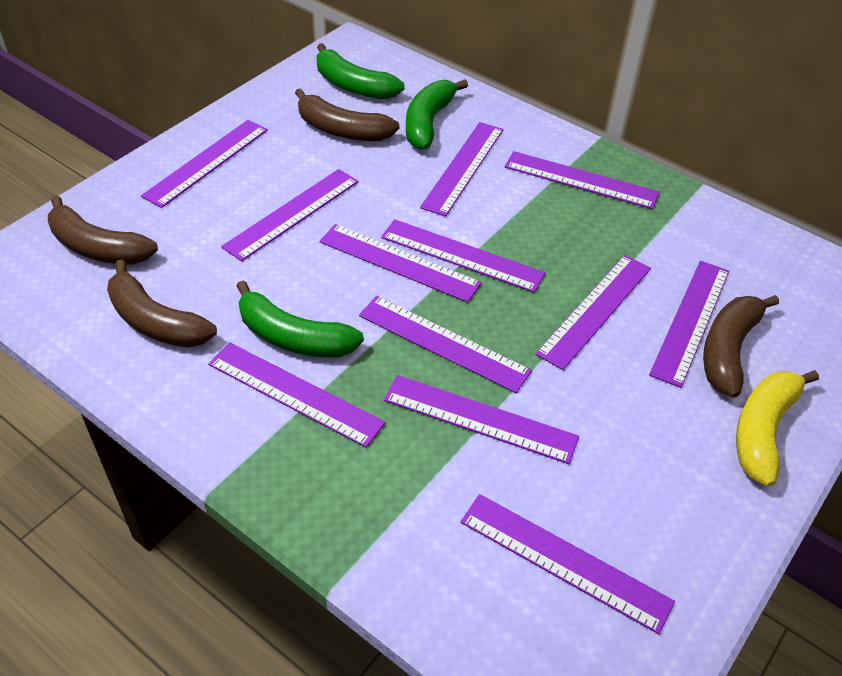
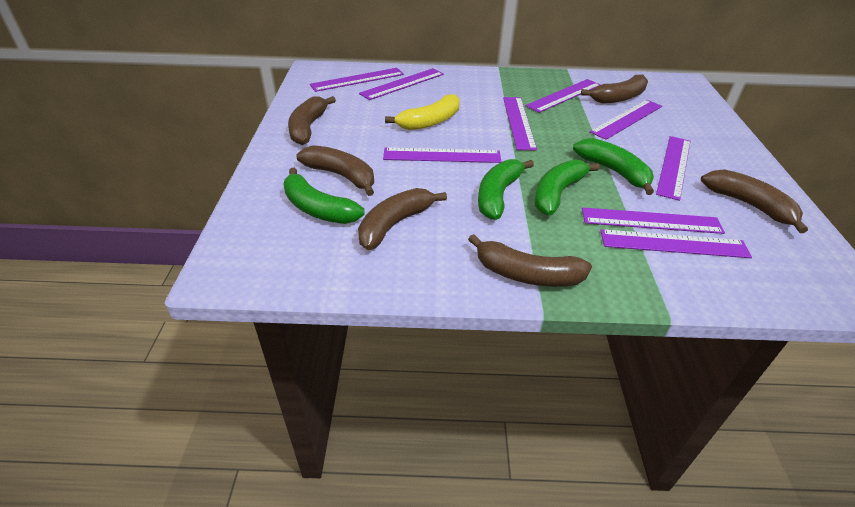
brown banana: 4 -> 6
green banana: 3 -> 4
purple ruler: 12 -> 9

